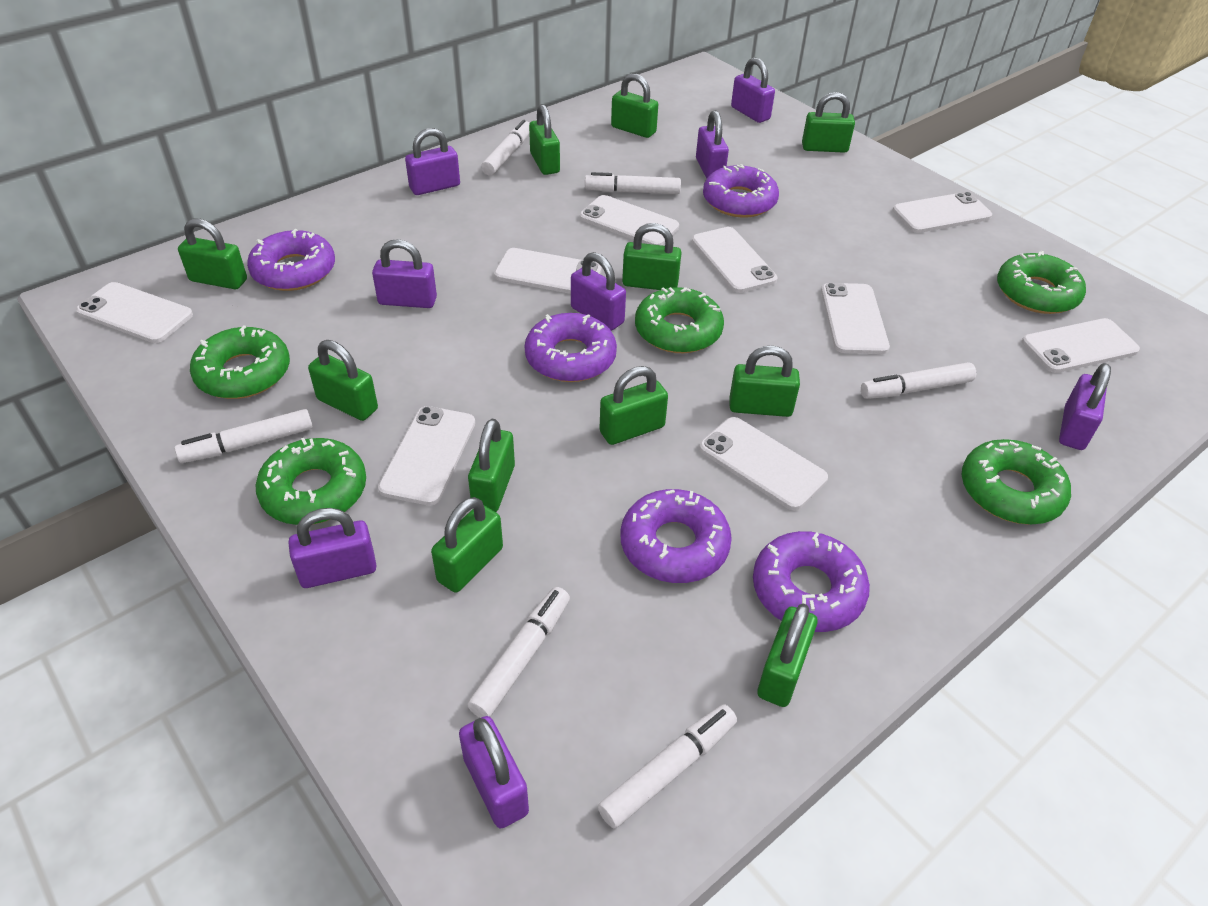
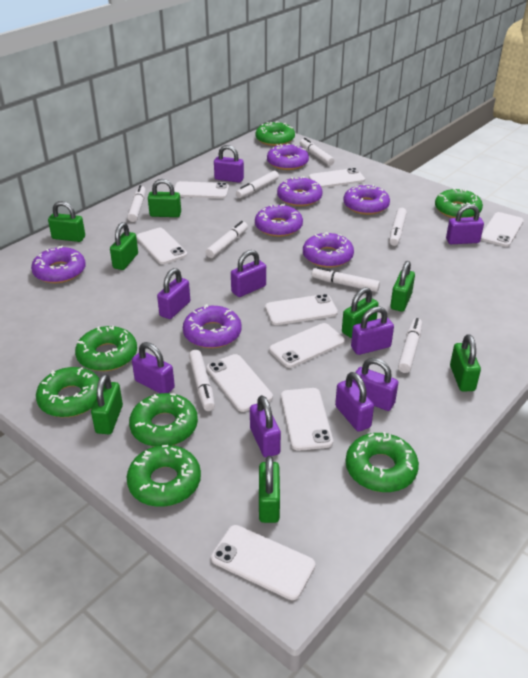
green donut: 5 -> 7
green padlock: 11 -> 8
purple donut: 5 -> 7
purple padlock: 8 -> 9
white marker: 6 -> 8

